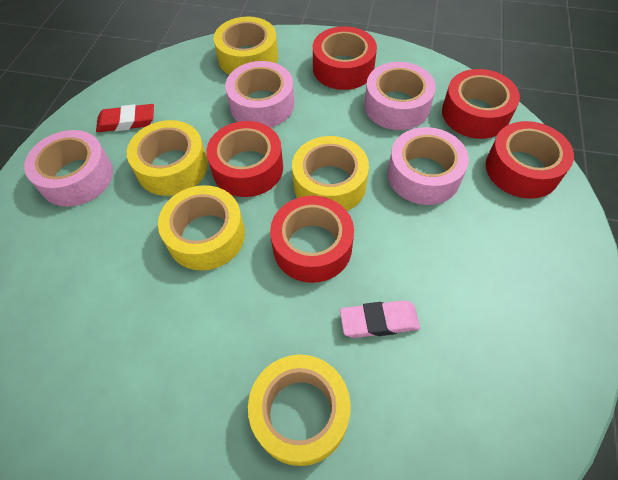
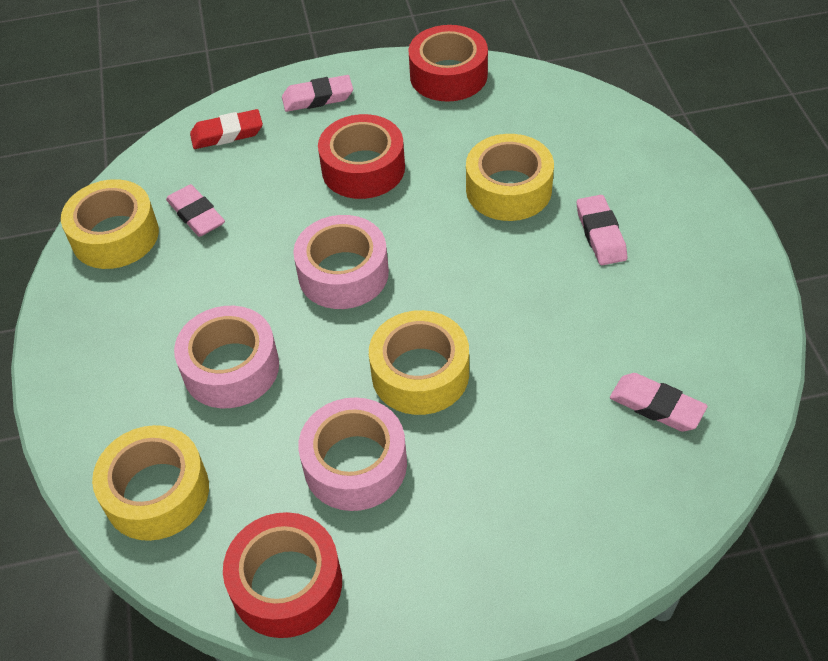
pink eraser: 1 -> 4
pink tape: 4 -> 3
red tape: 5 -> 3
yellow tape: 5 -> 4

